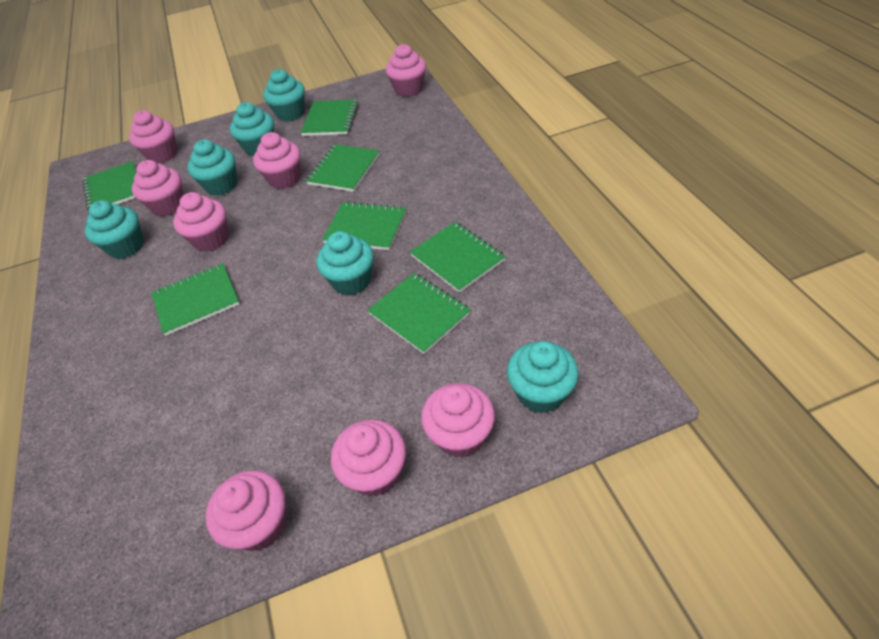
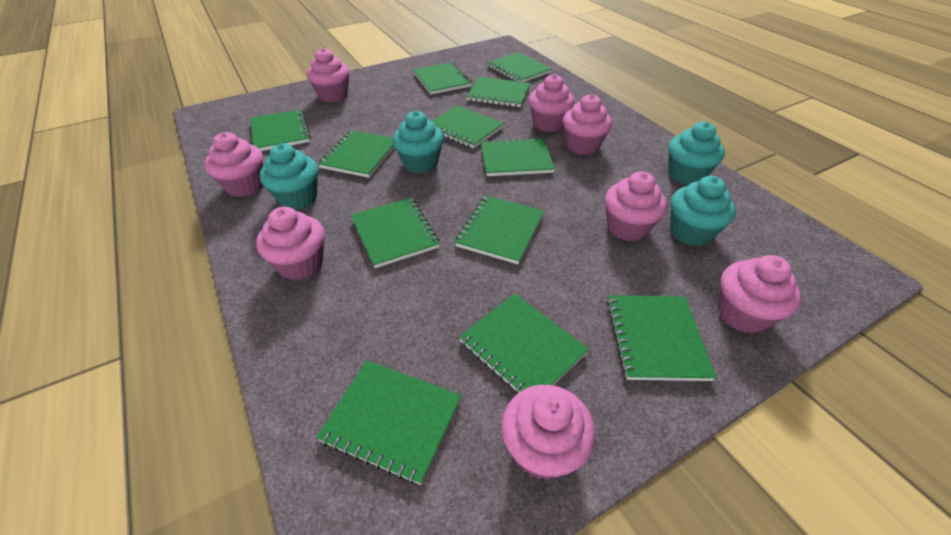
green notebook: 7 -> 12
turquoise cupcake: 6 -> 4

